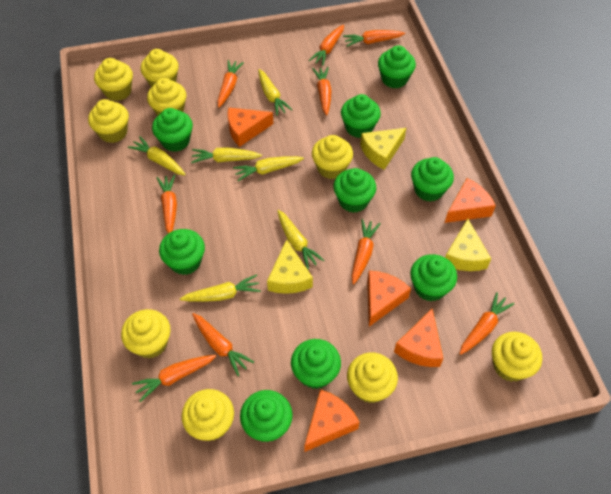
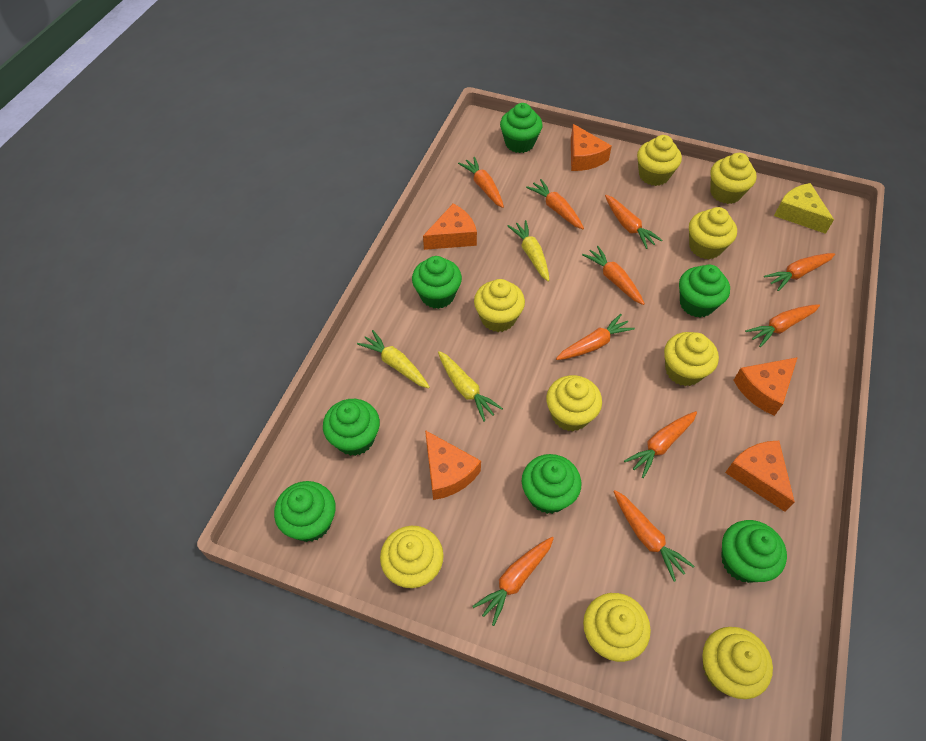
green cupcake: 9 -> 7
orange carrot: 9 -> 10
yellow carrot: 6 -> 3
yellow cheese: 3 -> 1

